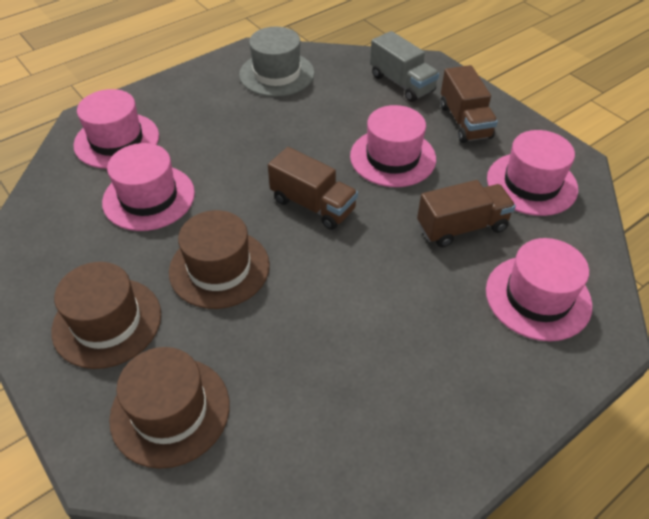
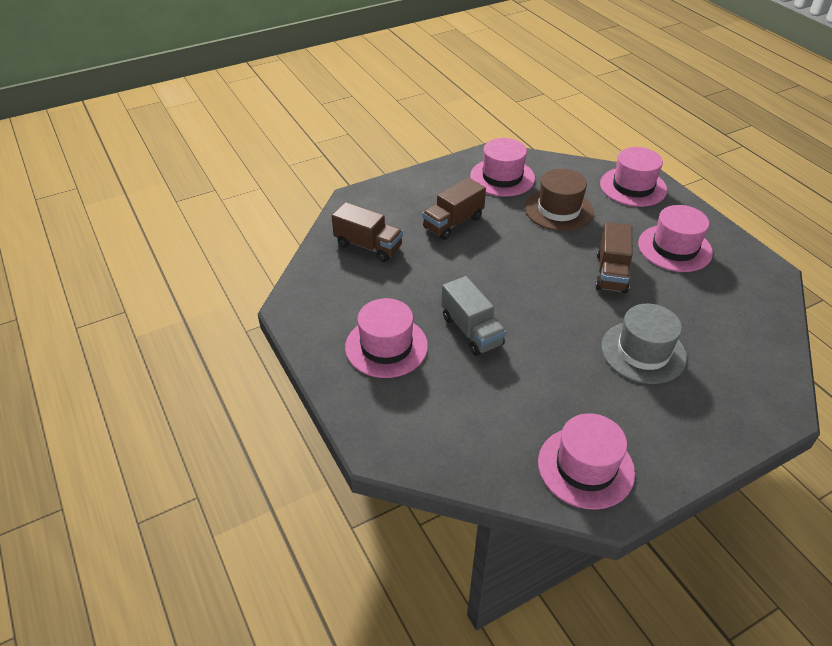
brown hat: 3 -> 1

